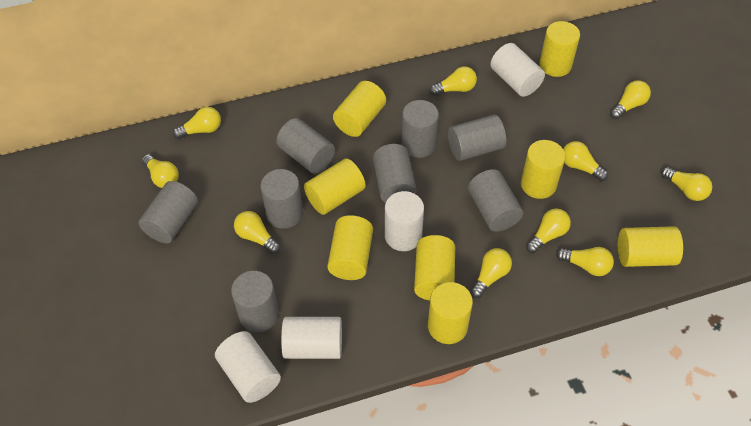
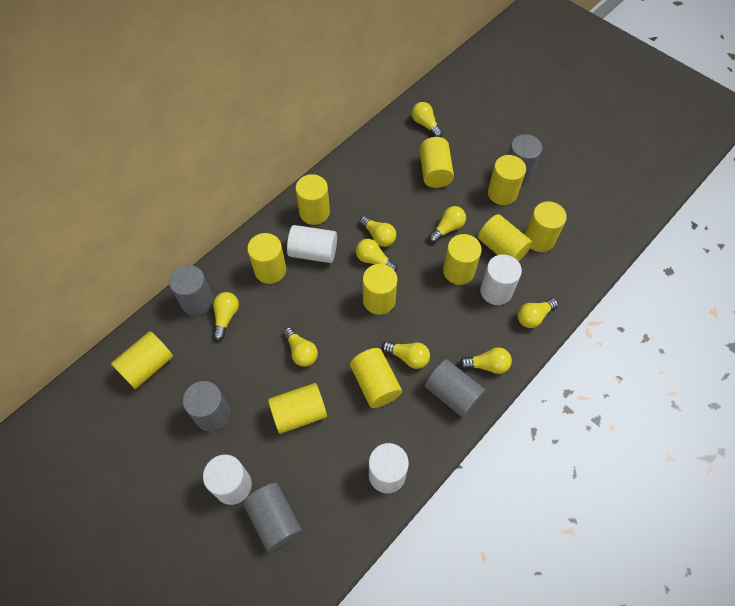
grey cylinder: 8 -> 5
yellow cylinder: 8 -> 11
yellow light bulb: 10 -> 9

